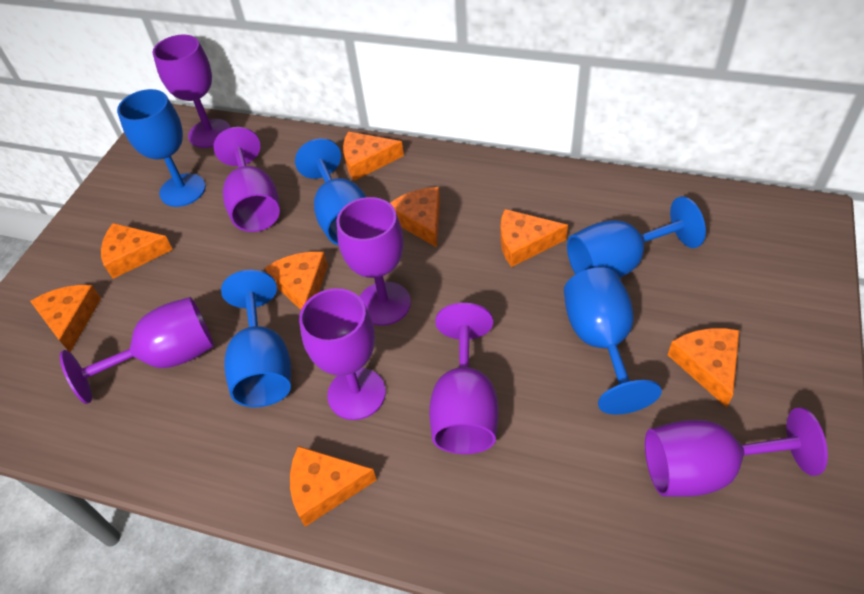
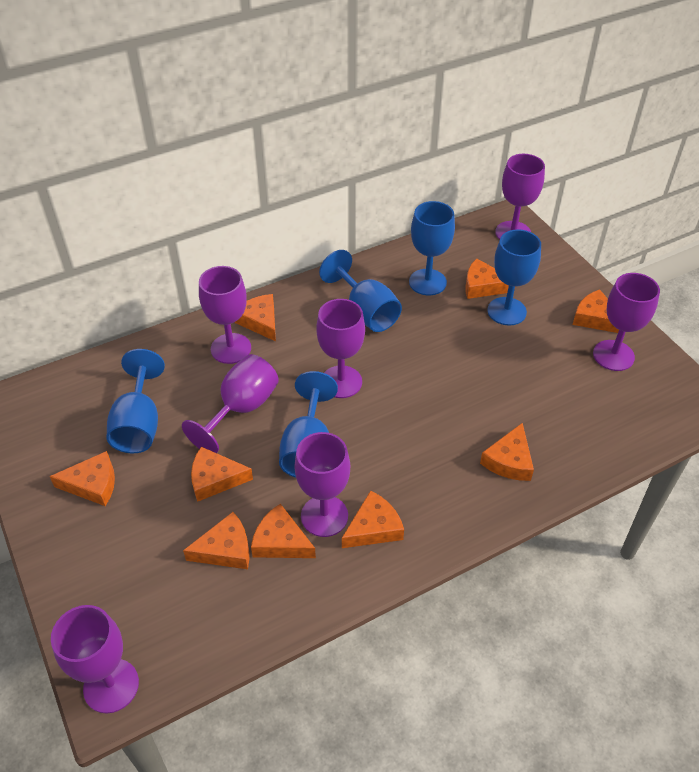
orange cheese: 8 -> 9

